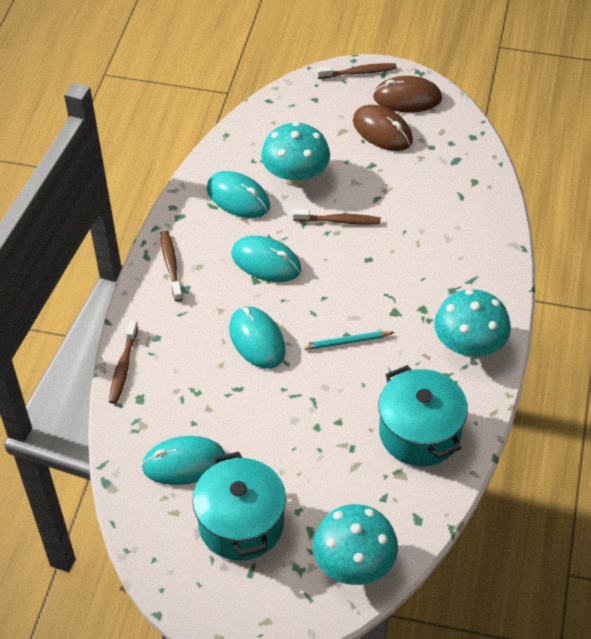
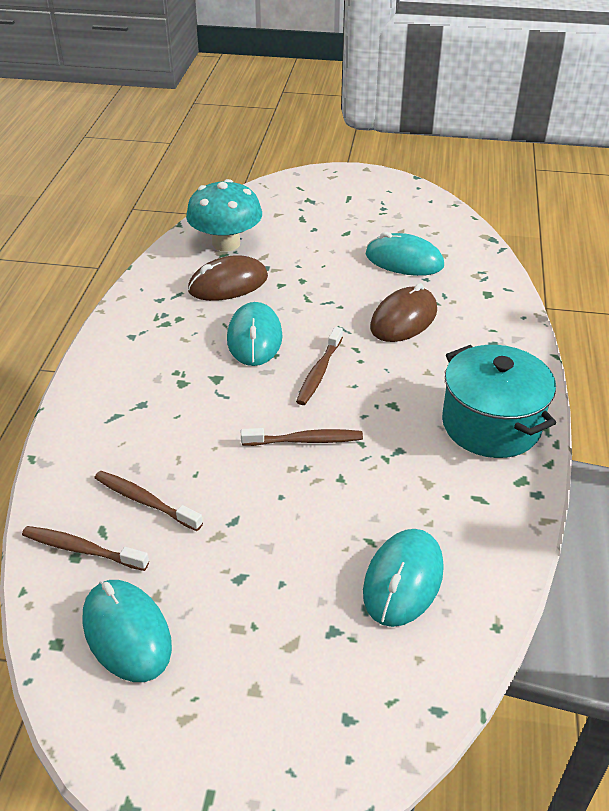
turquoise mushroom: 3 -> 1
turquoise pencil: 1 -> 0
turquoise pot: 2 -> 1

